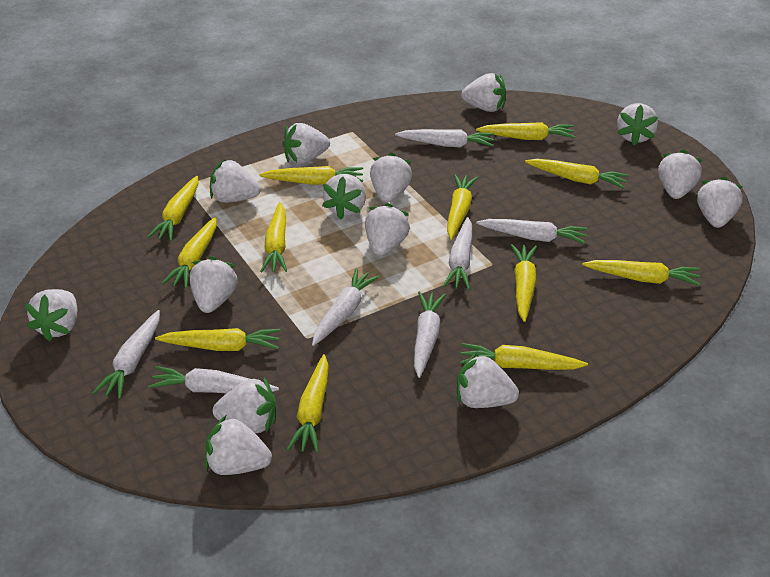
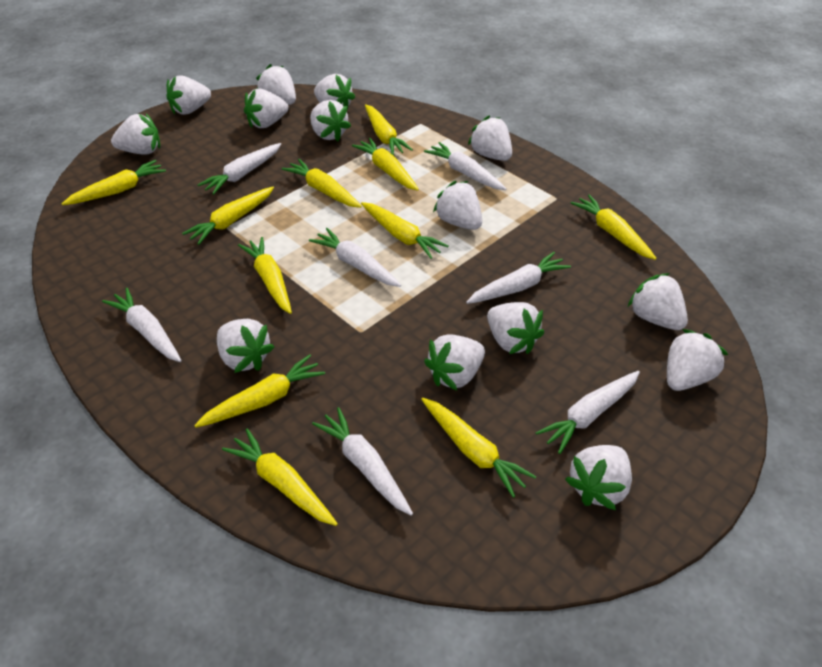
yellow carrot: 12 -> 11

